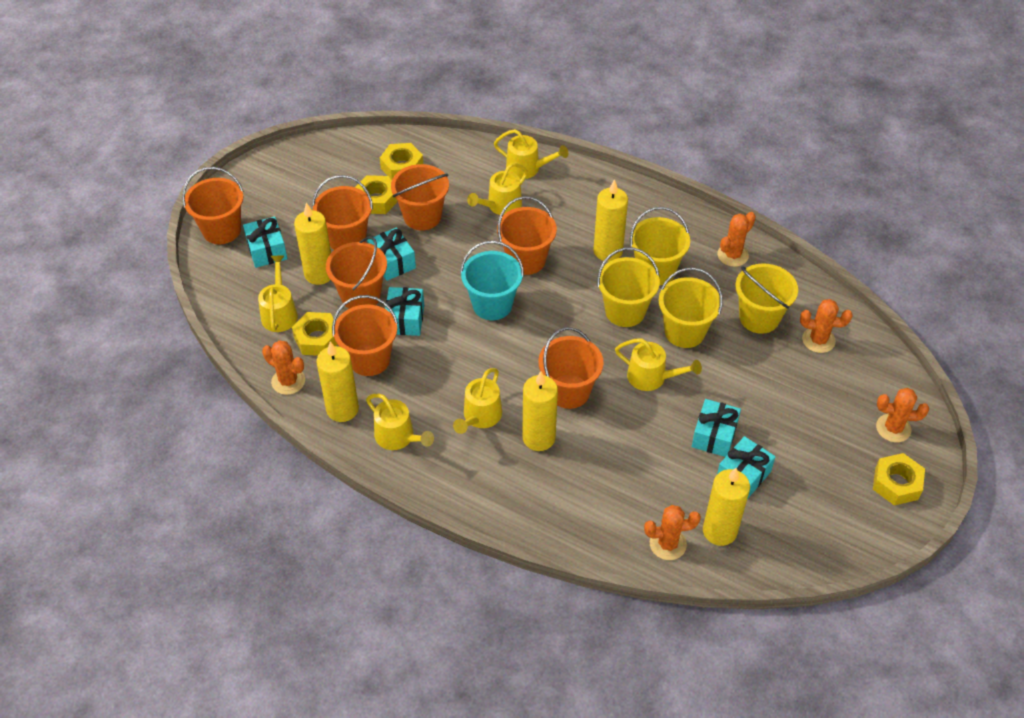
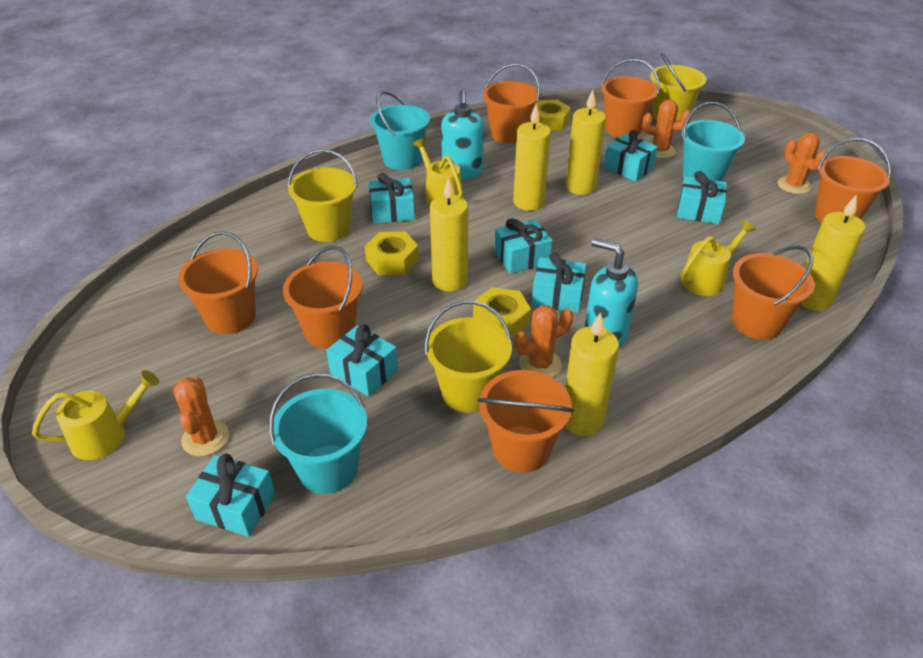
orange cactus: 5 -> 4
turquoise bucket: 1 -> 3
turquoise gift: 5 -> 7
turquoise soap dispenser: 0 -> 2
yellow bucket: 4 -> 3
yellow nut: 4 -> 3
yellow watering can: 6 -> 3

